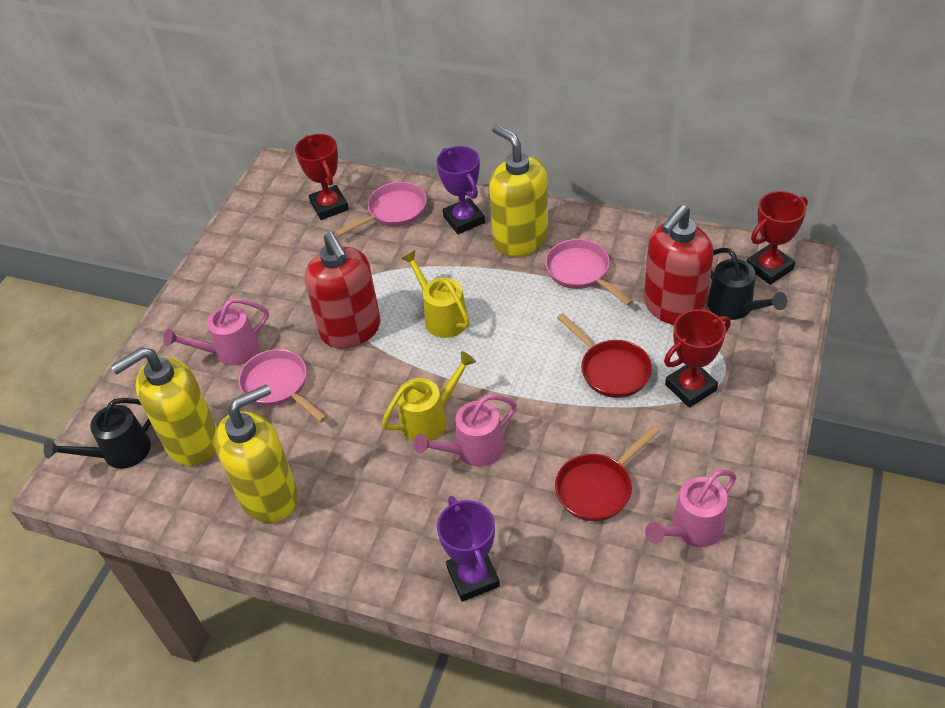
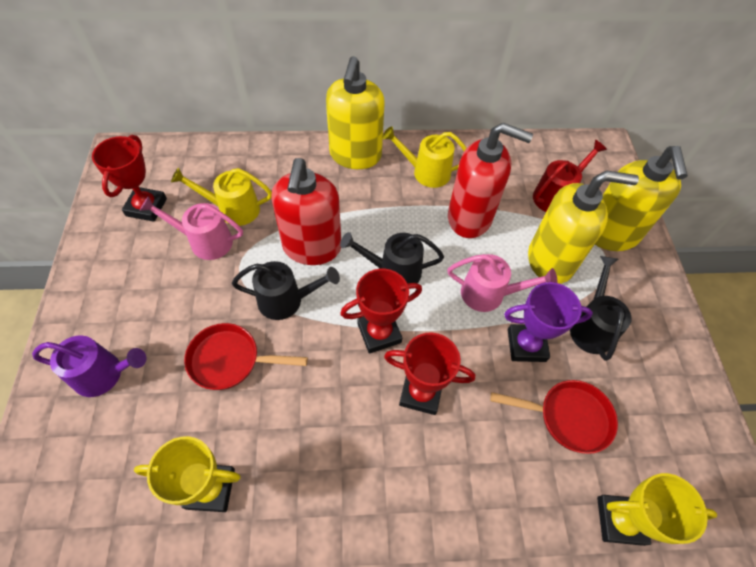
black watering can: 2 -> 3
pink pan: 3 -> 0
pink watering can: 3 -> 2
purple trophy: 2 -> 1
purple watering can: 0 -> 1
red watering can: 0 -> 1
yellow trophy: 0 -> 2

